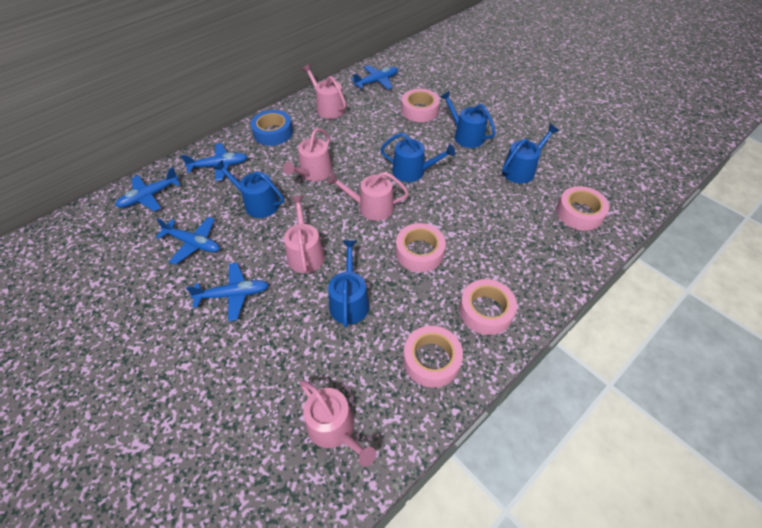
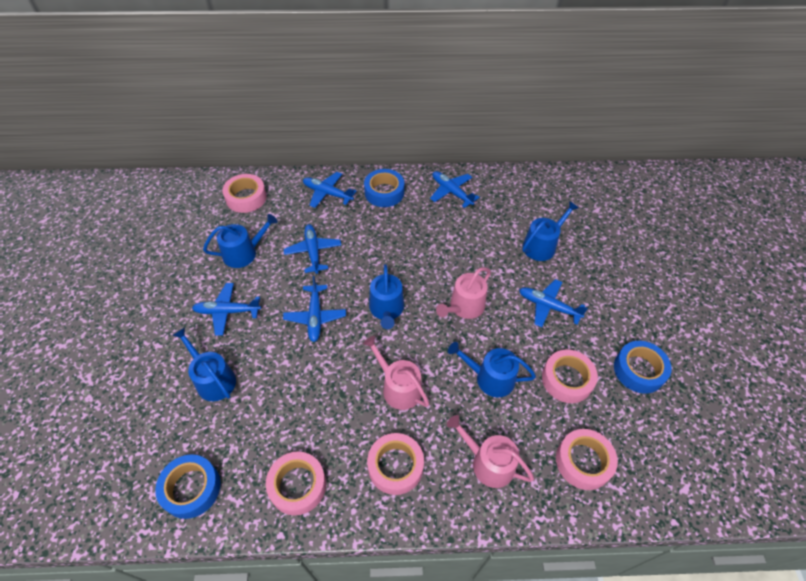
blue plane: 5 -> 6
blue tape: 1 -> 3
pink watering can: 5 -> 3

